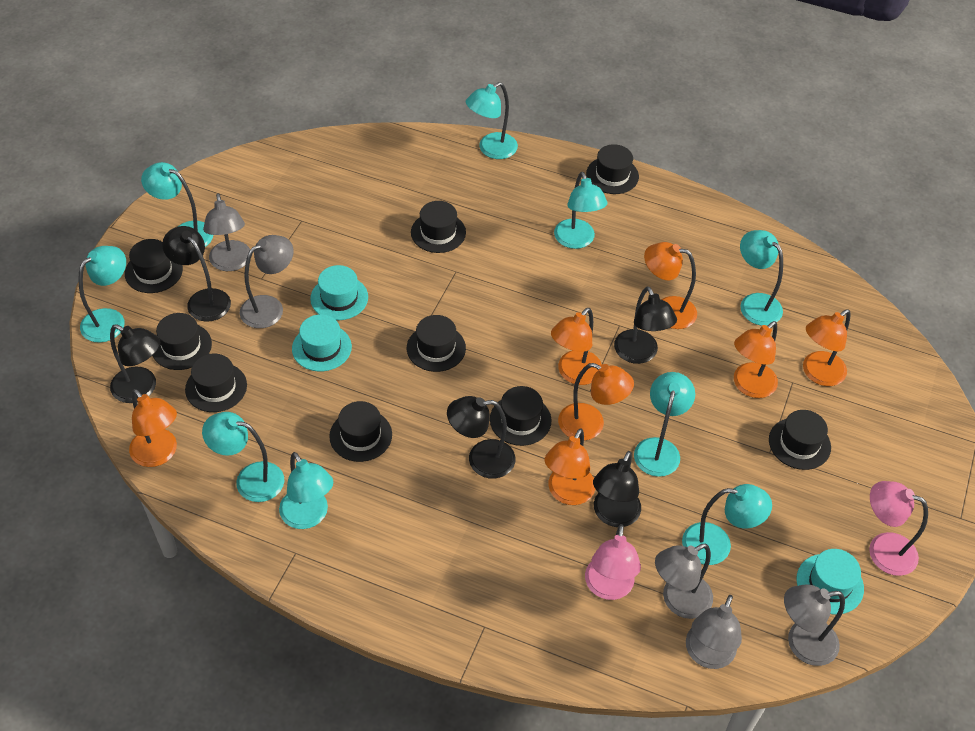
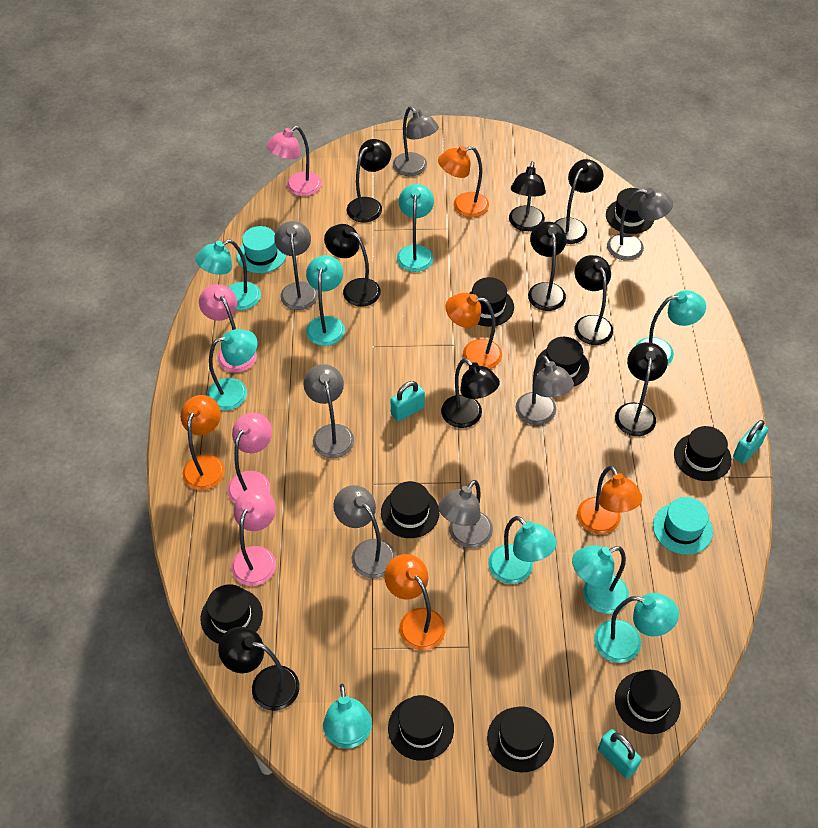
black lamp: 5 -> 9
grey lamp: 5 -> 7
orange lamp: 7 -> 5
pink lamp: 2 -> 4
turquoise hat: 3 -> 2
turquoise padlock: 0 -> 3

